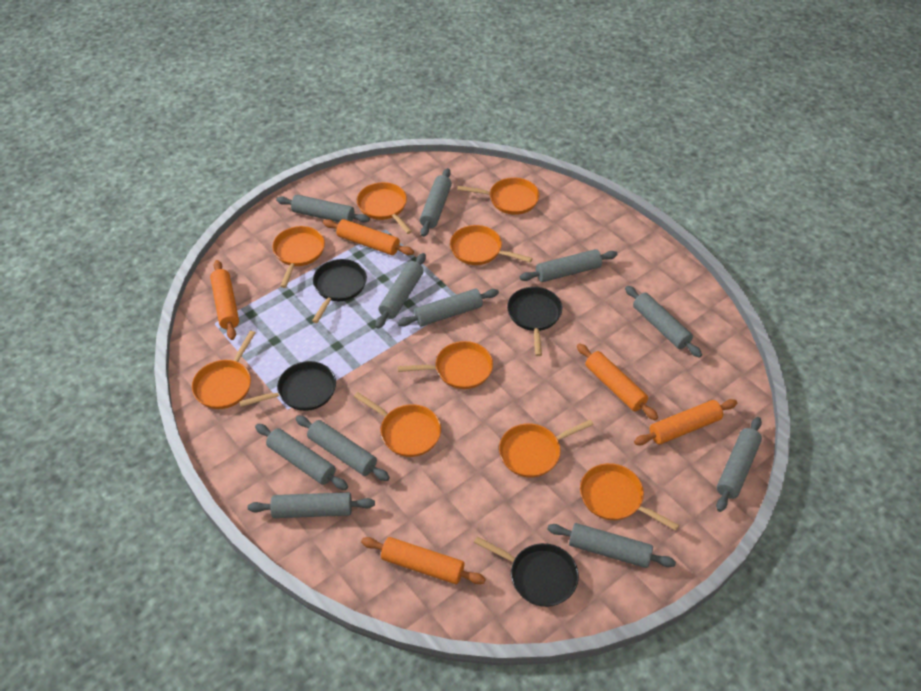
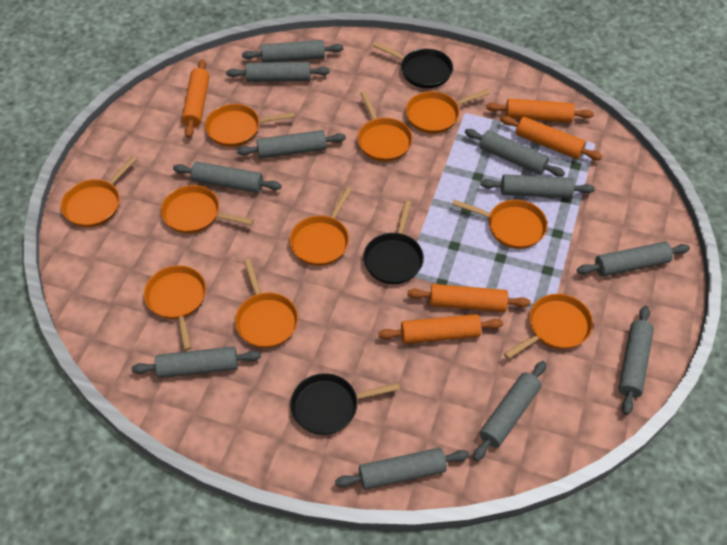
black pan: 4 -> 3
orange pan: 9 -> 10

